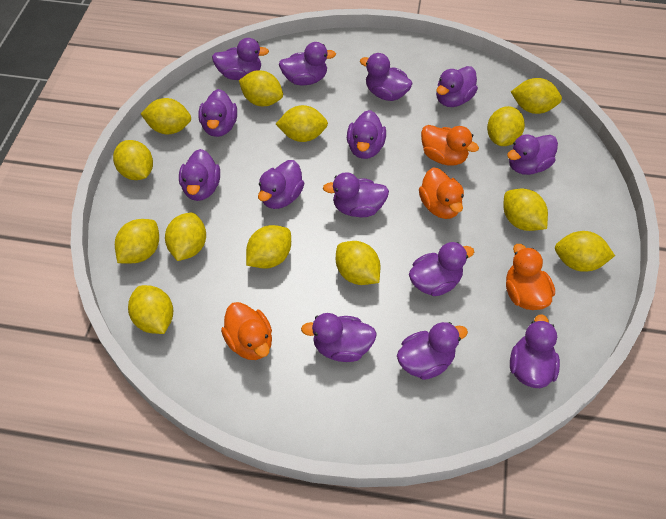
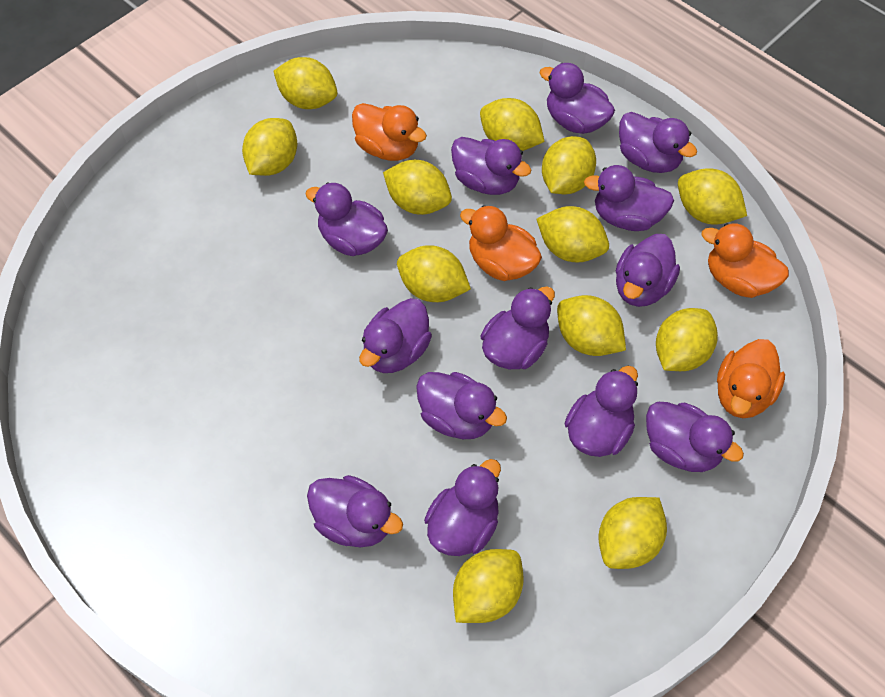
purple duck: 14 -> 13
yellow lemon: 13 -> 12

